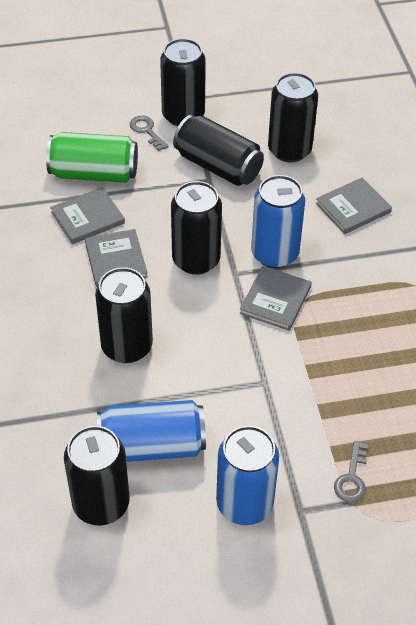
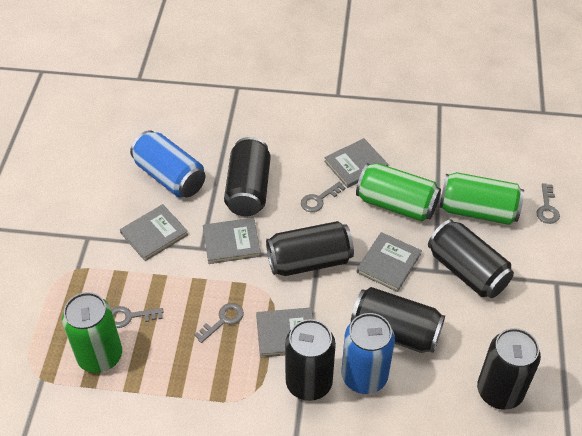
blue can: 3 -> 2
green can: 1 -> 3
grey book: 4 -> 5
grey key: 2 -> 4

